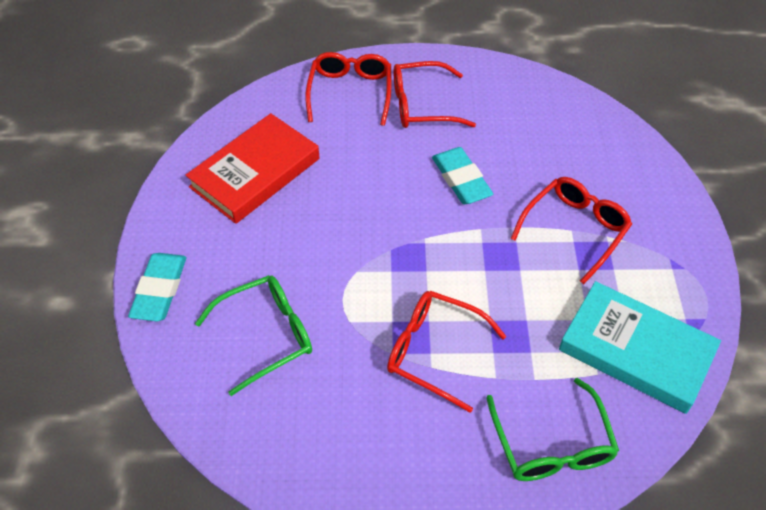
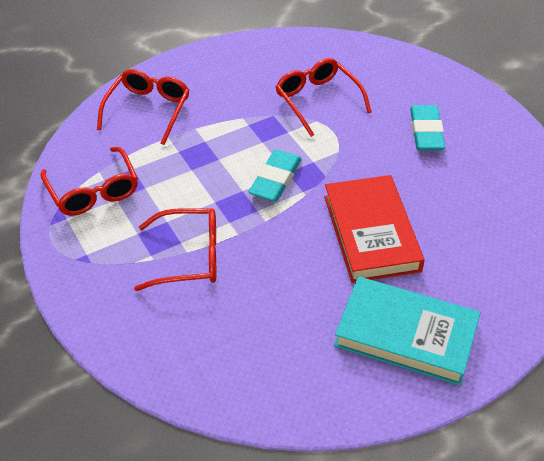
green glasses: 2 -> 0

